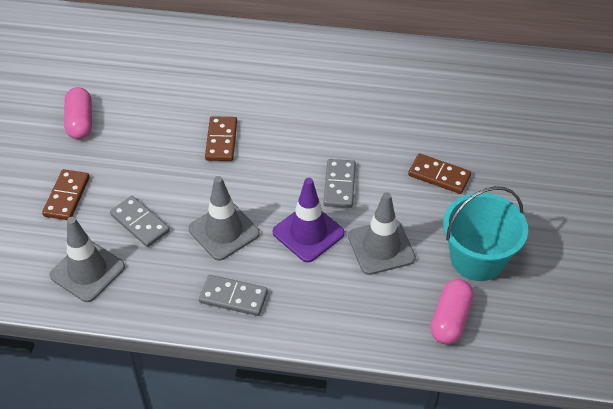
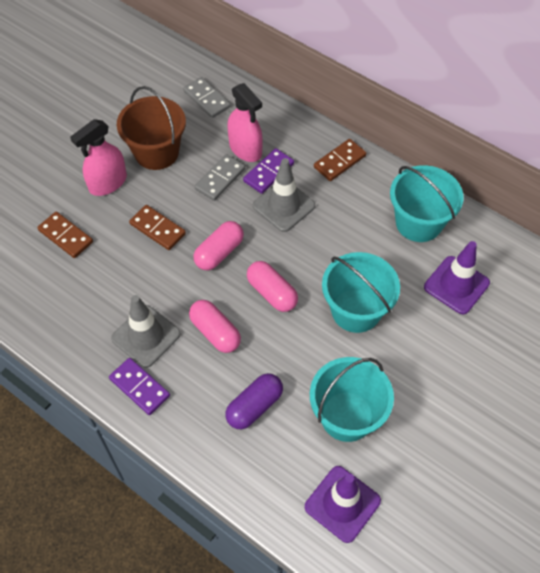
brown bucket: 0 -> 1
grey domino: 3 -> 2
grey traffic cone: 3 -> 2
pink capsule: 2 -> 3
pink spray bottle: 0 -> 2
purple capsule: 0 -> 1
purple domino: 0 -> 2
purple traffic cone: 1 -> 2
turquoise bucket: 1 -> 3

